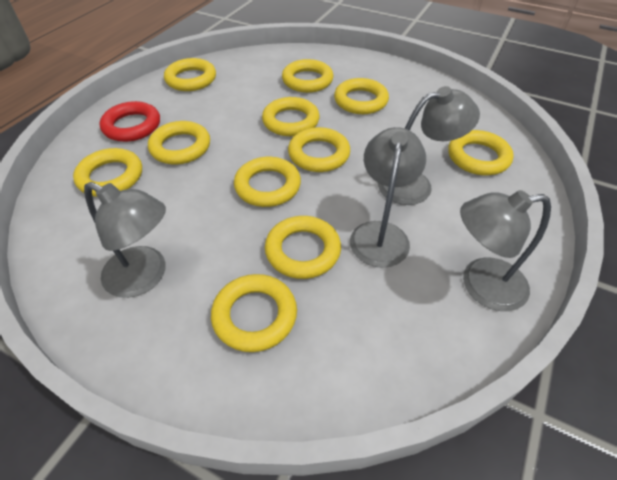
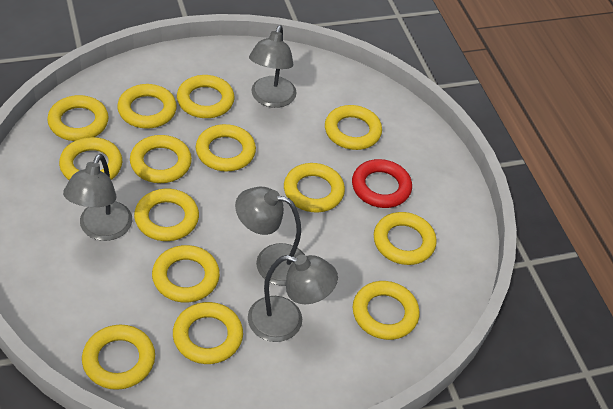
yellow ring: 11 -> 14

